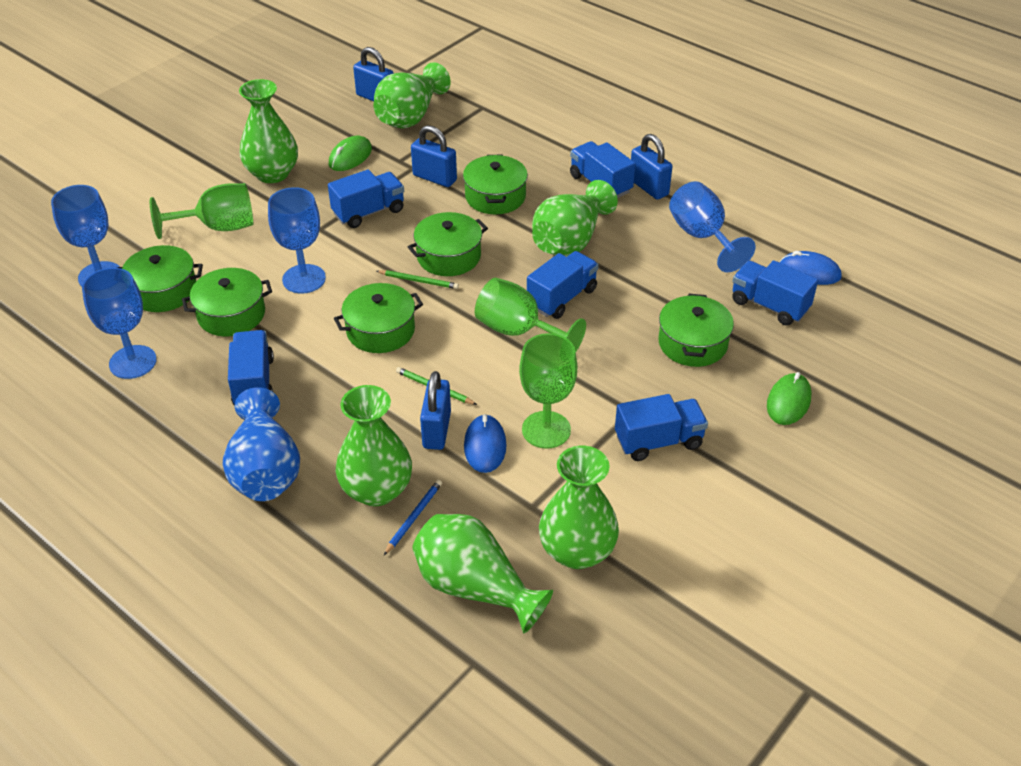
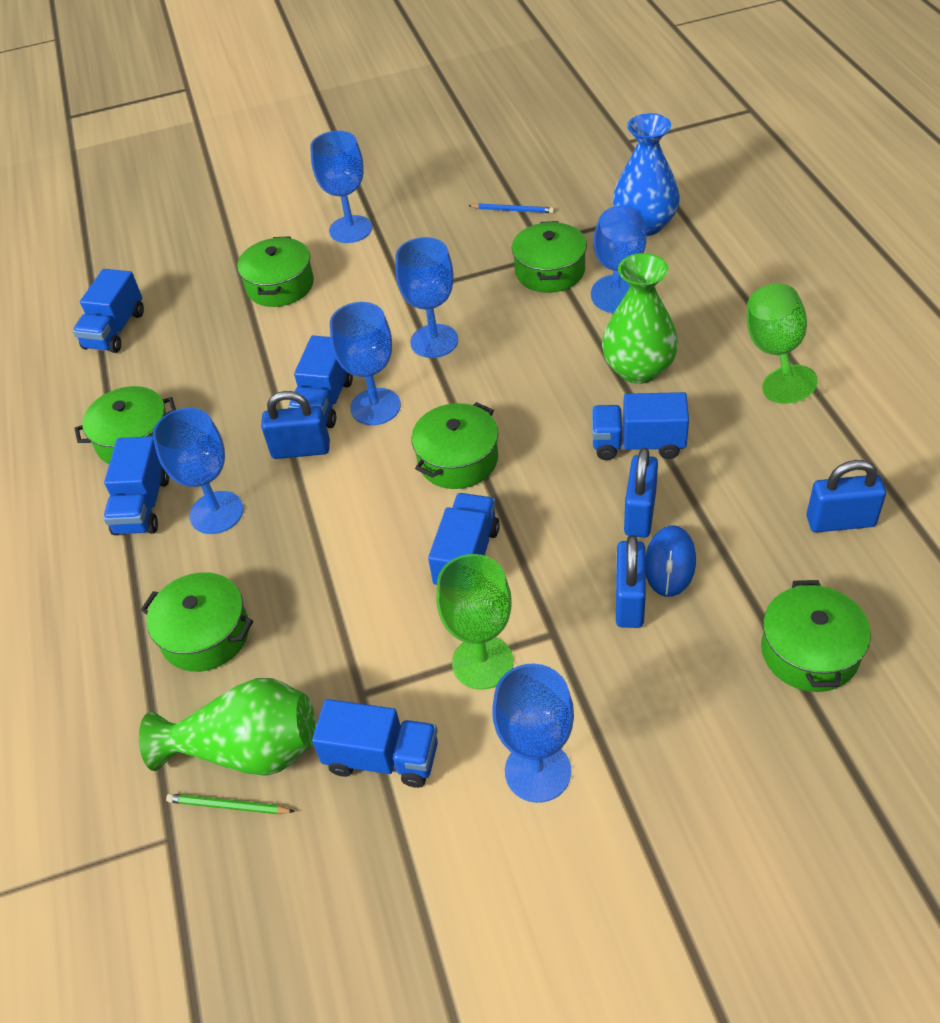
blue goblet: 4 -> 6
blue mouse: 2 -> 1
green goblet: 3 -> 2
green mouse: 2 -> 0
green pencil: 2 -> 1
green vase: 6 -> 2

